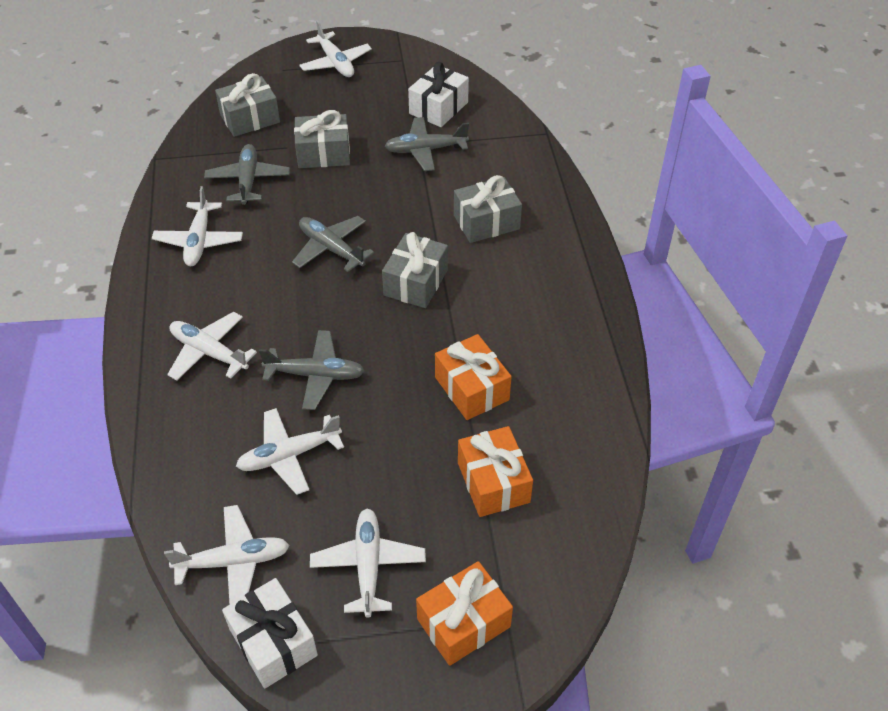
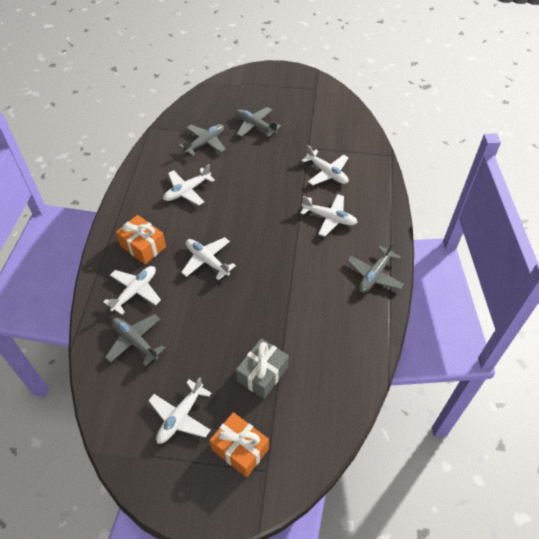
grey gift: 4 -> 1
orange gift: 3 -> 2
white gift: 2 -> 0

